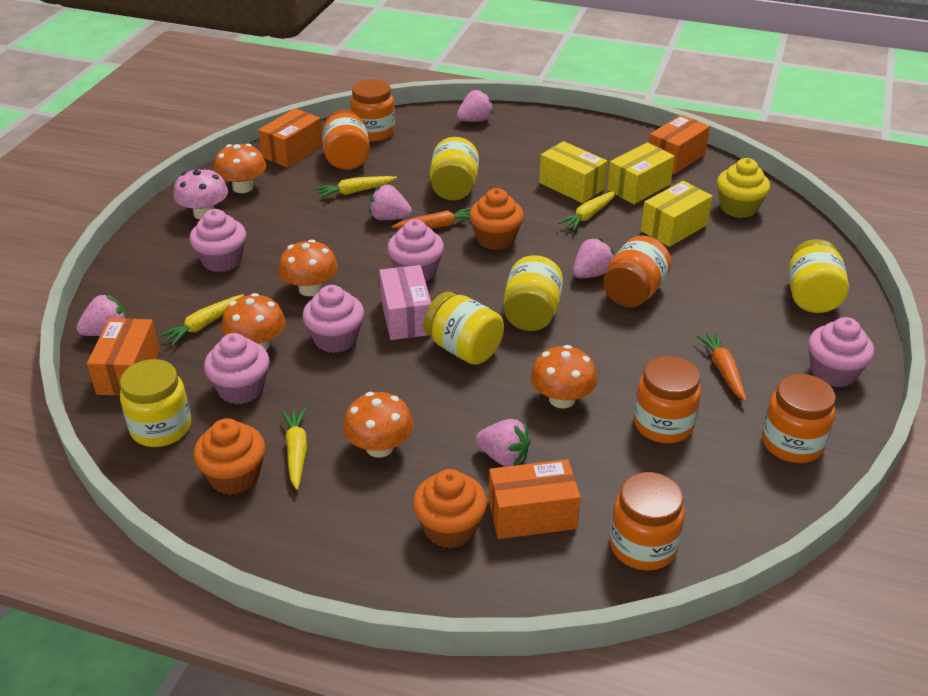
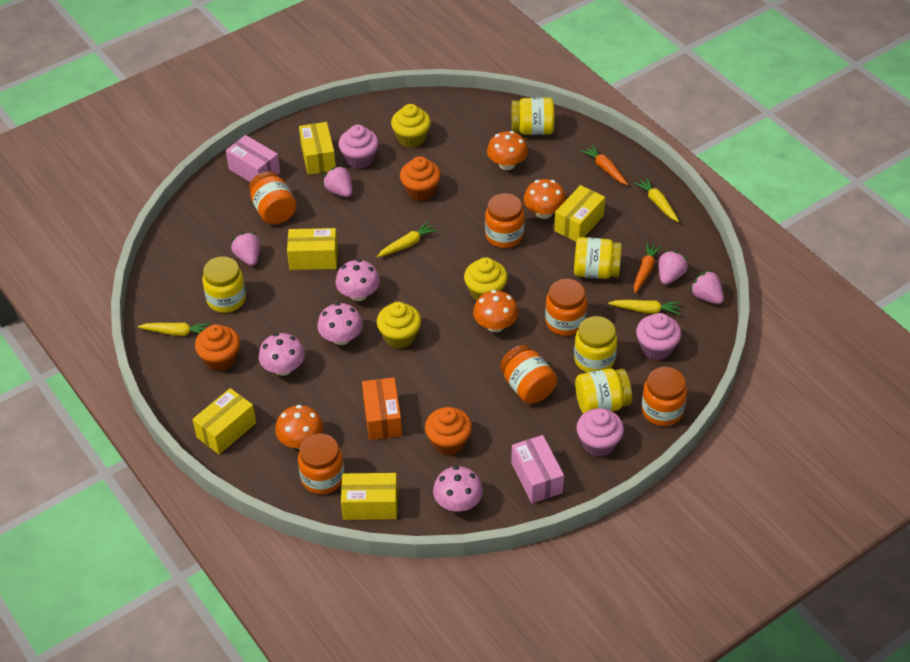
orange box: 4 -> 1
orange mushroom: 5 -> 4
pink box: 1 -> 2
pink cupcake: 5 -> 3
pink mushroom: 1 -> 4
pink strawberry: 5 -> 4
yellow box: 3 -> 5
yellow cupcake: 1 -> 3

